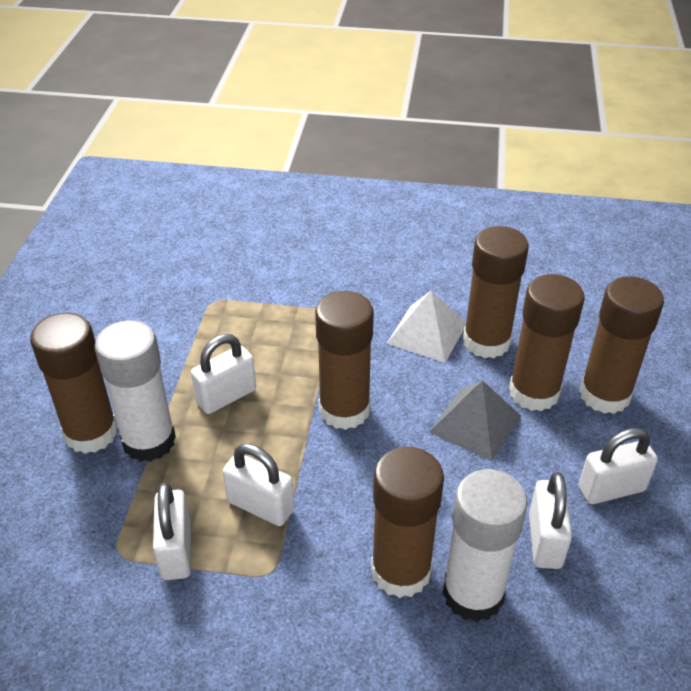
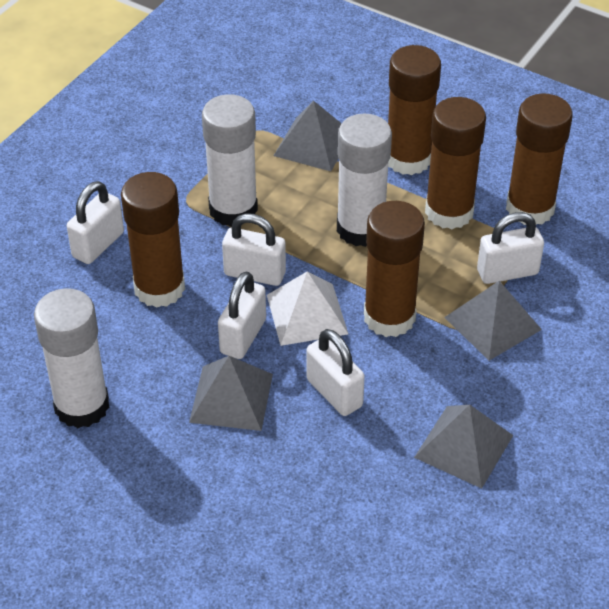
brown glue stick: 6 -> 5
grey pyramid: 1 -> 4
white glue stick: 2 -> 3

